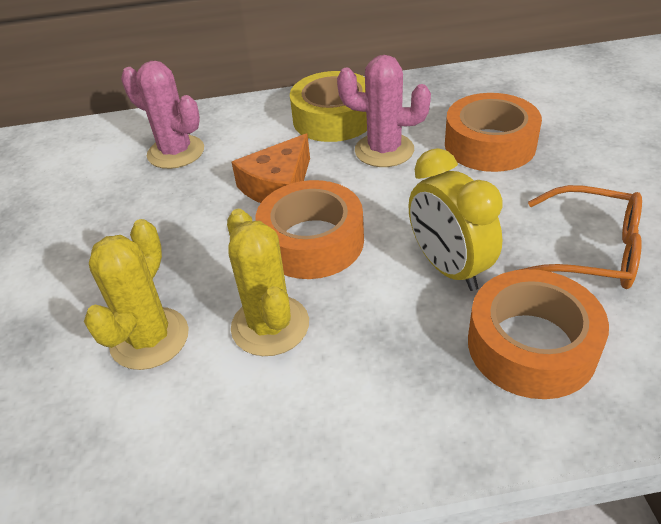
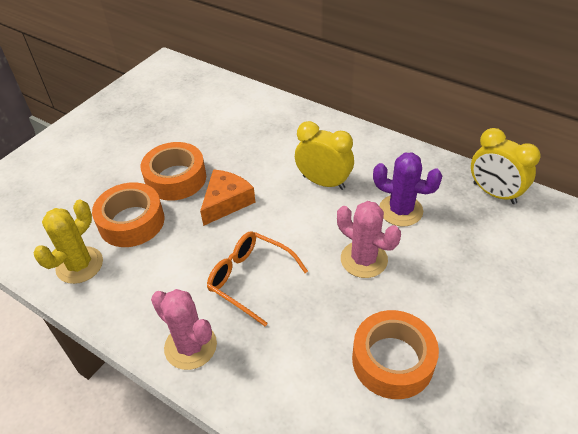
purple cactus: 0 -> 1
yellow cactus: 2 -> 1
yellow clock: 1 -> 2
yellow tape: 1 -> 0

